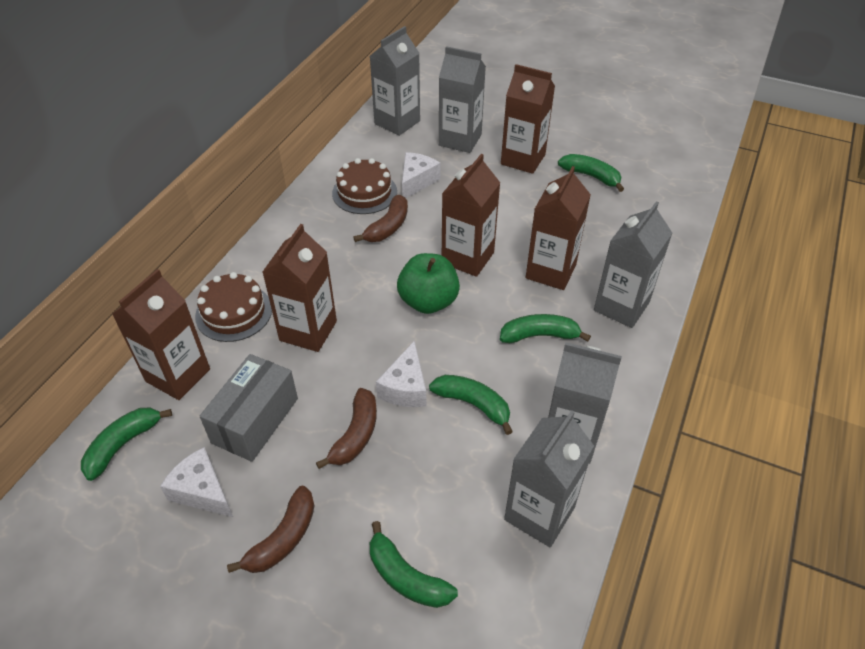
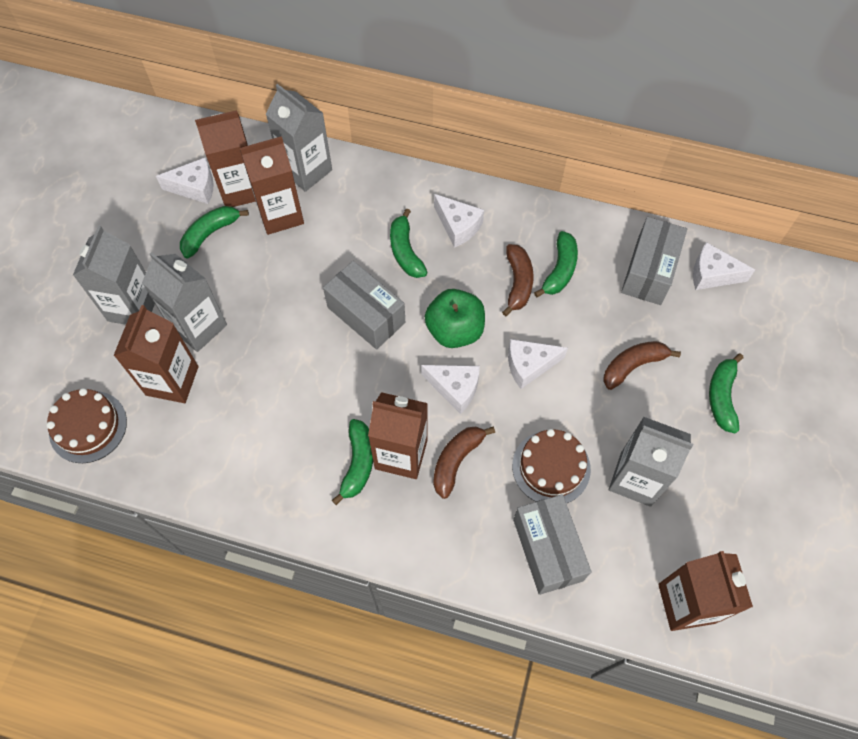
grey box: 1 -> 3
grey carton: 5 -> 4
white cheese: 3 -> 5

